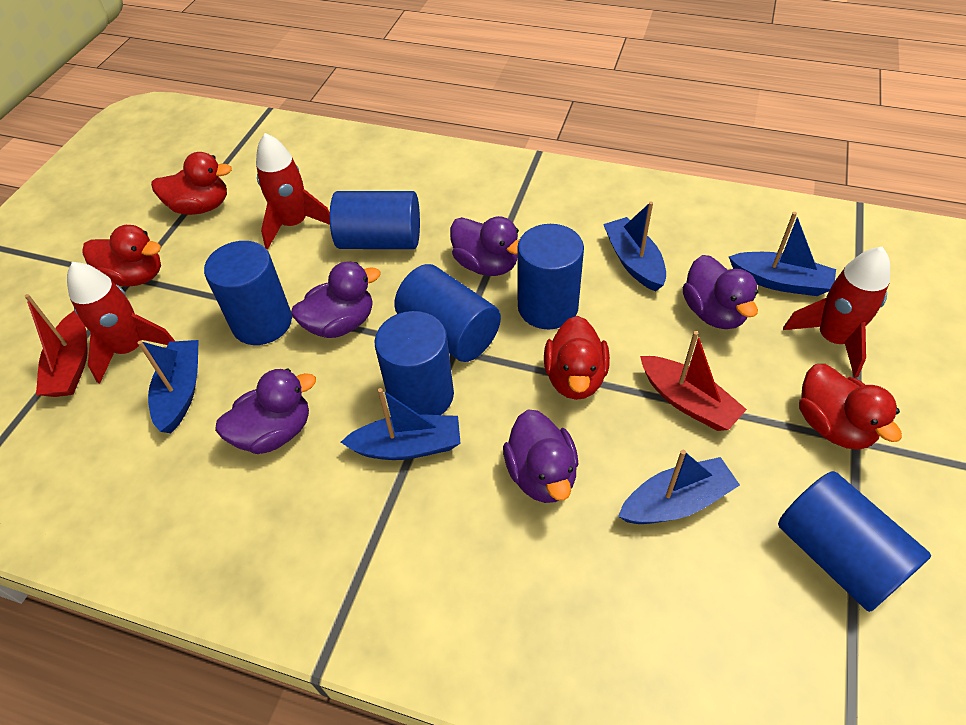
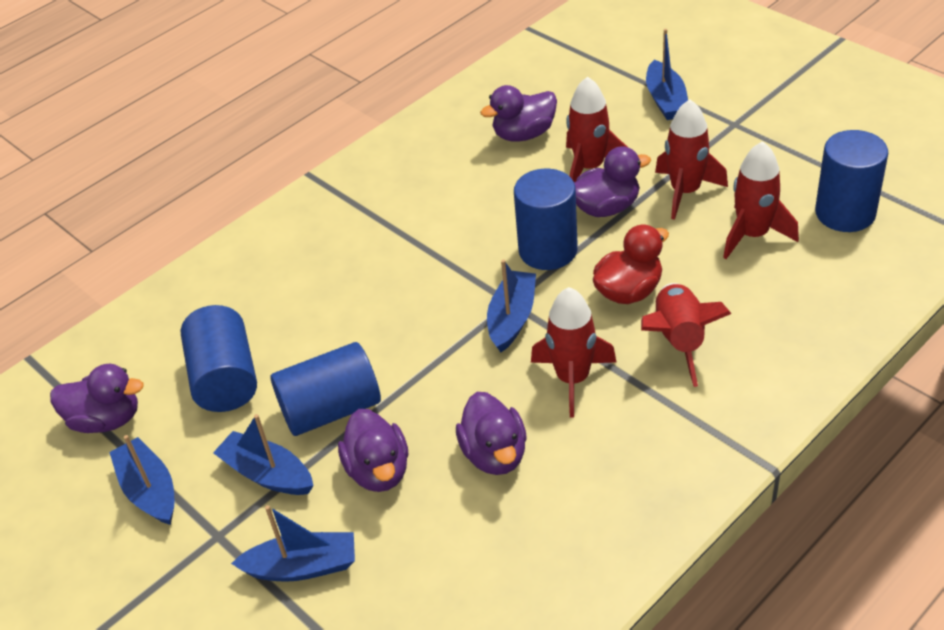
blue cylinder: 6 -> 4
red boat: 2 -> 0
red duck: 4 -> 1
red rocket: 3 -> 5

